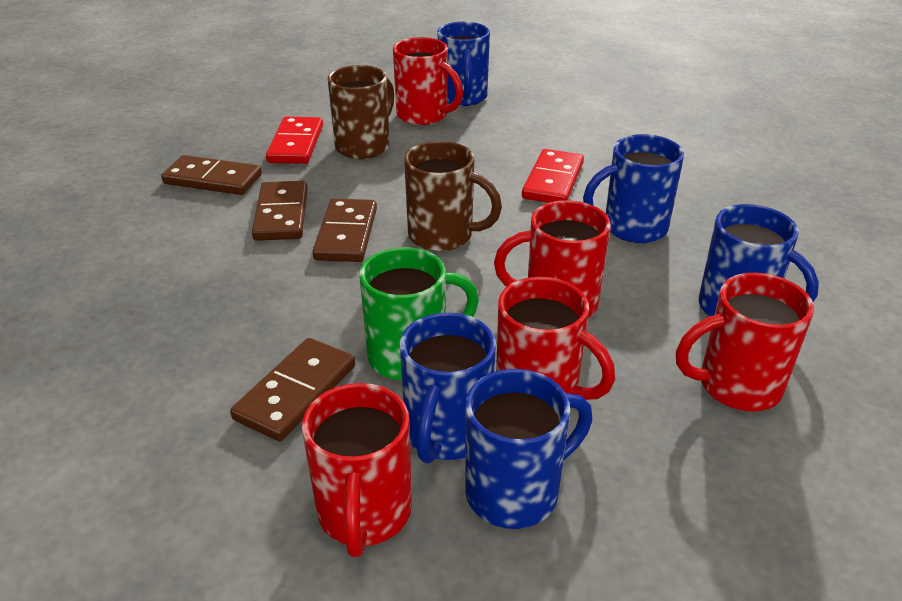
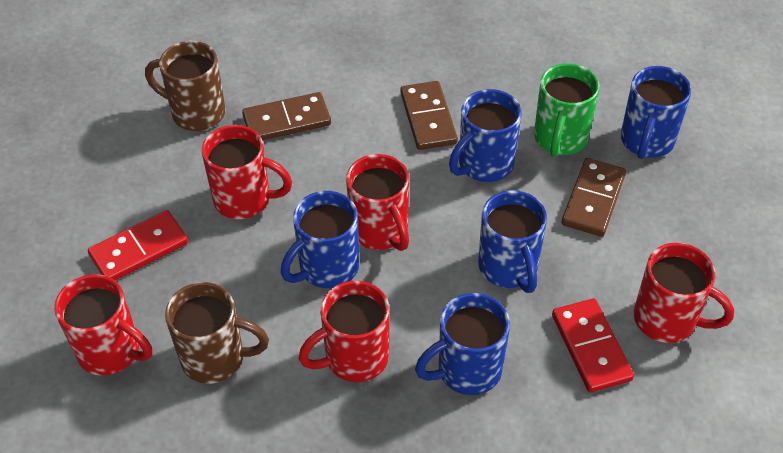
brown domino: 4 -> 3

